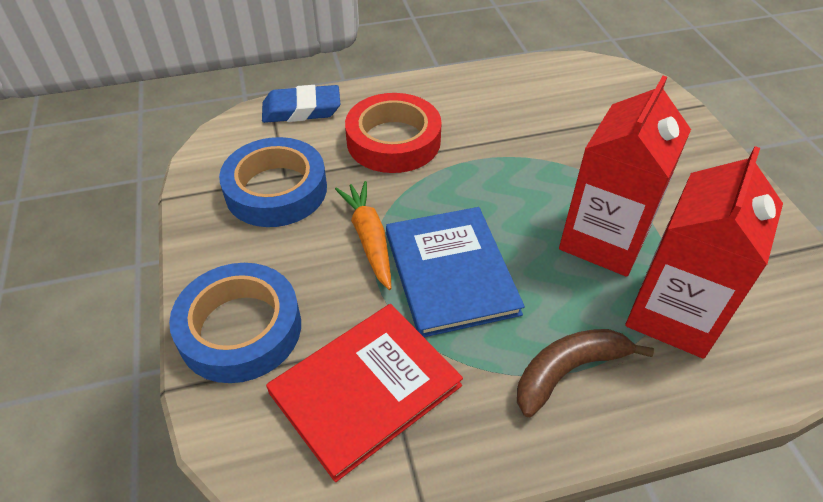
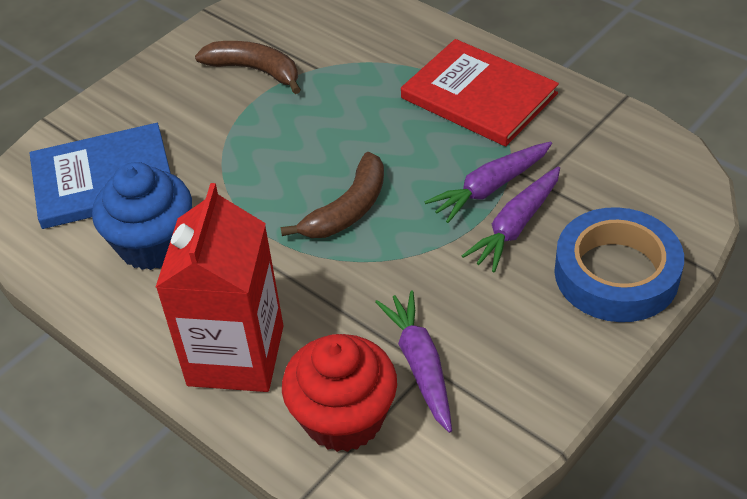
blue cupcake: 0 -> 1
blue eraser: 1 -> 0
blue tape: 2 -> 1
brown banana: 1 -> 2
orange carrot: 1 -> 0
purple carrot: 0 -> 3
red carton: 2 -> 1
red cupcake: 0 -> 1
red tape: 1 -> 0

